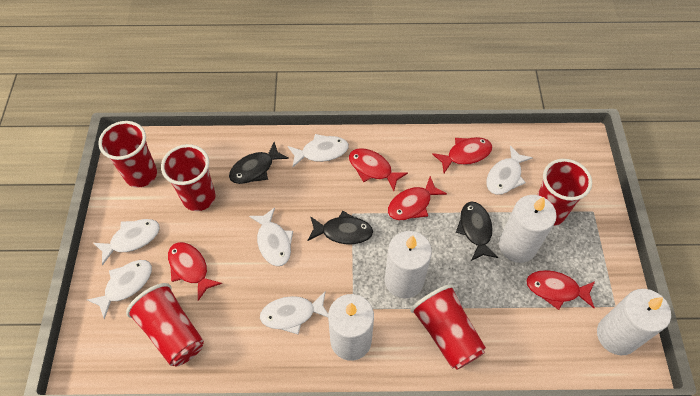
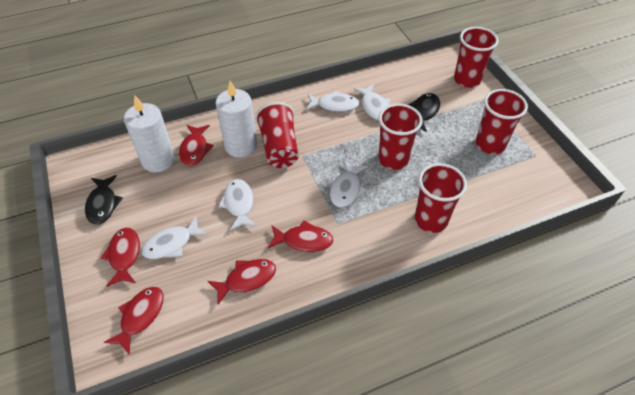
black fish: 3 -> 2
white candle: 4 -> 2
white fish: 6 -> 5

